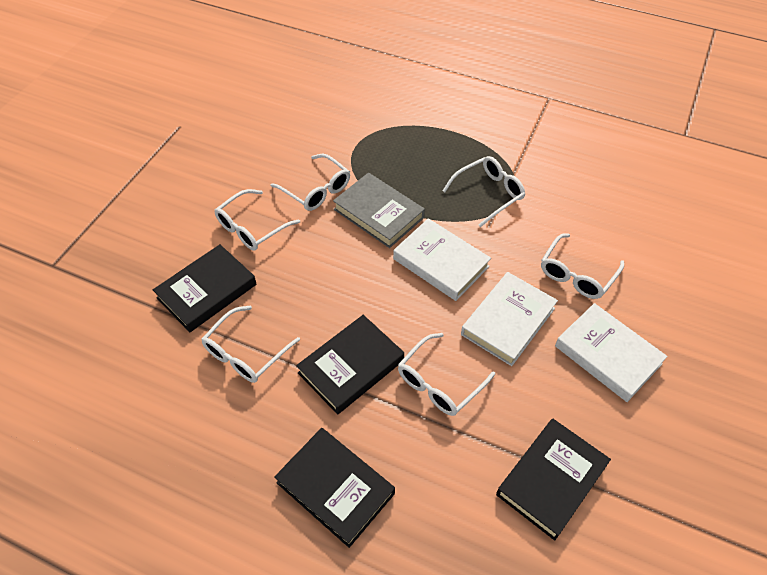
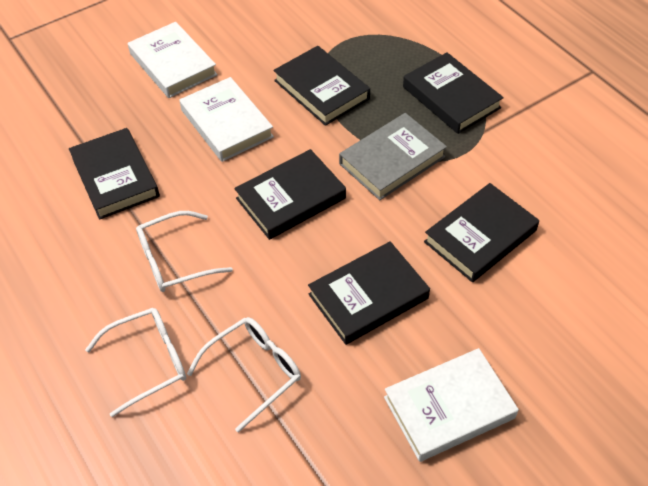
black book: 4 -> 6
white glasses: 6 -> 3

